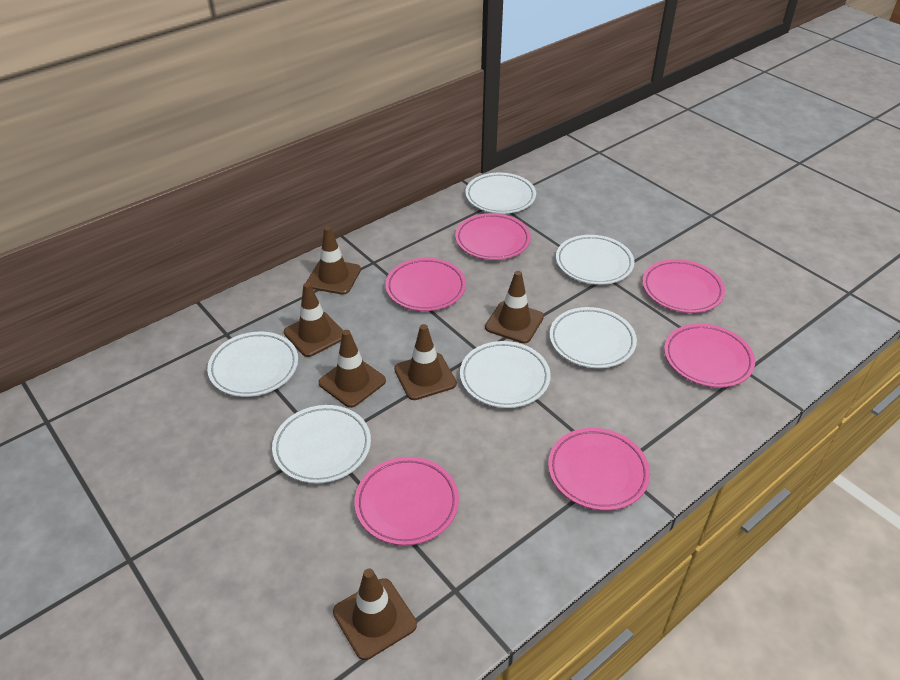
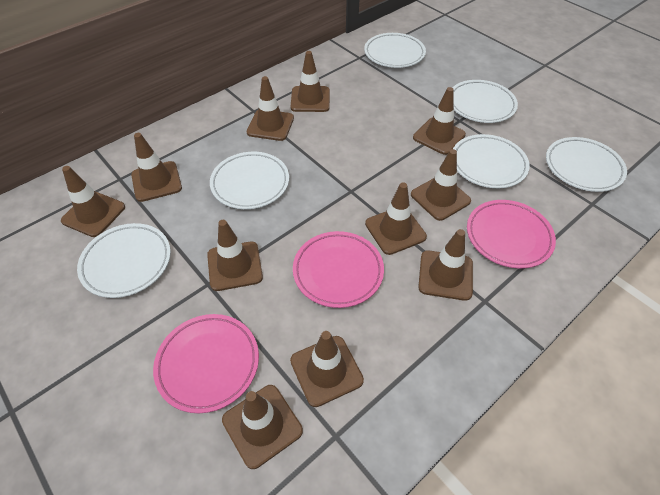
brown traffic cone: 6 -> 11
pink plate: 6 -> 3

